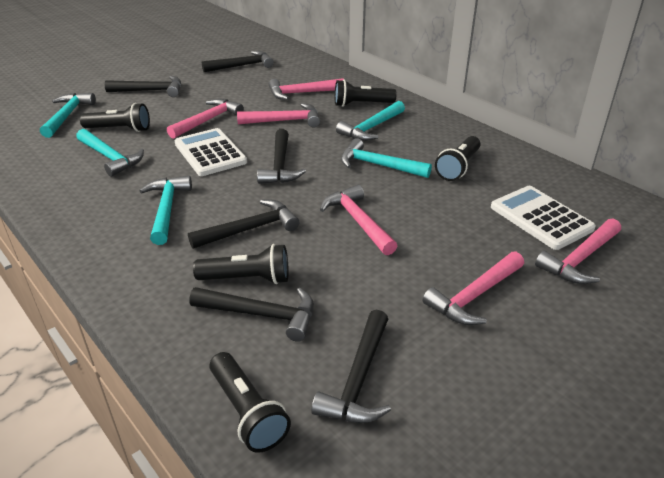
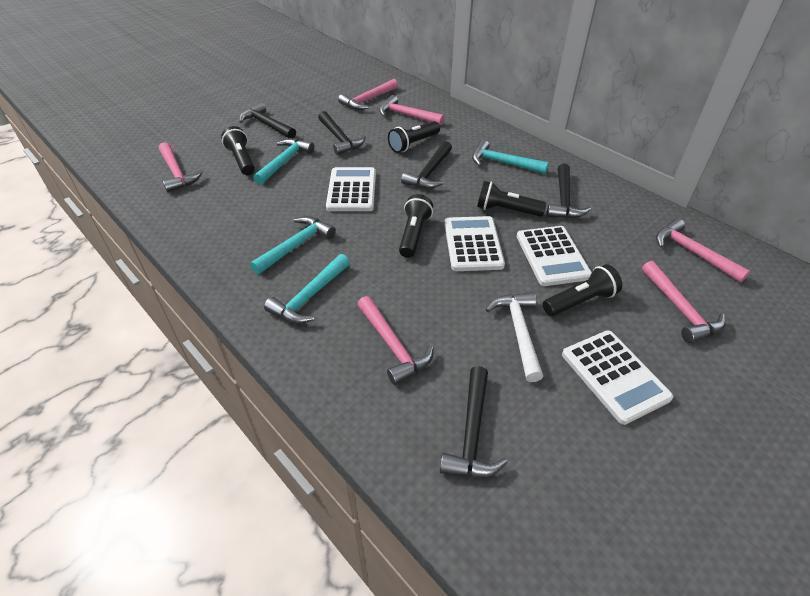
black hammer: 6 -> 5
turquoise hammer: 5 -> 4
white calculator: 2 -> 4
white hammer: 0 -> 1

